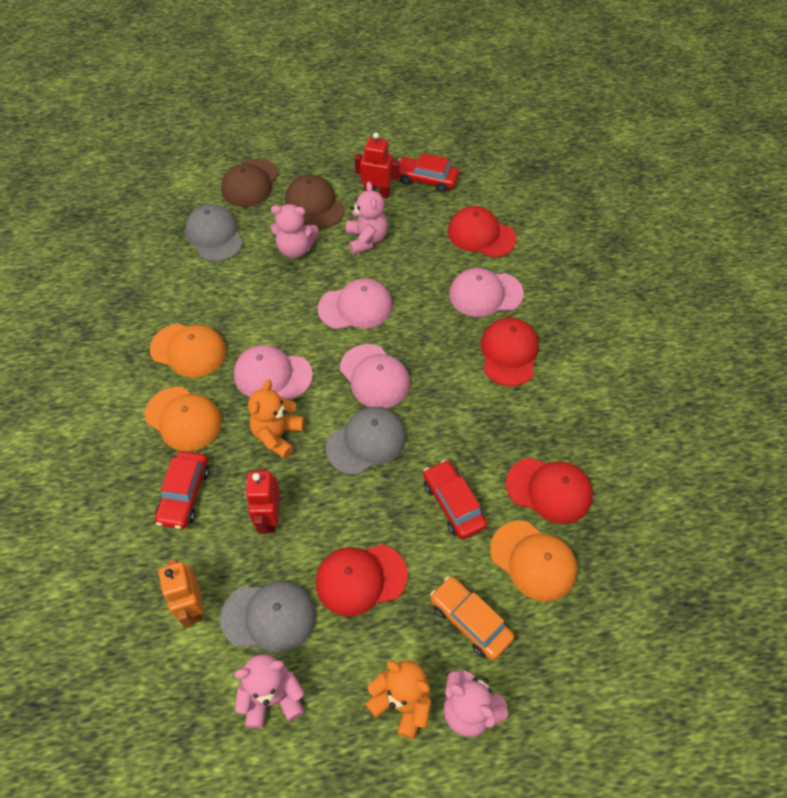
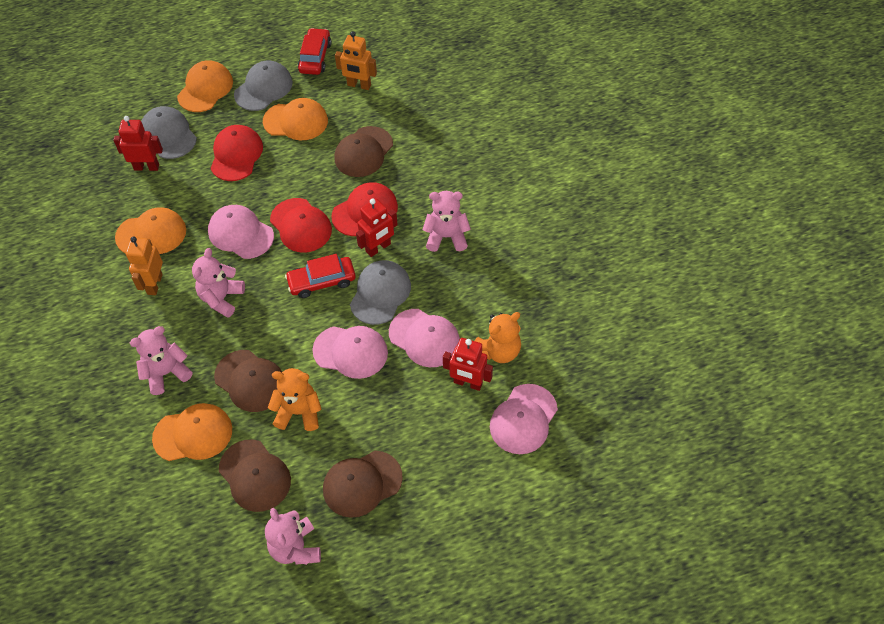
brown cap: 2 -> 4
orange cap: 3 -> 4
orange car: 1 -> 0
orange robot: 1 -> 2
red cap: 4 -> 3
red car: 3 -> 2
red robot: 2 -> 3

